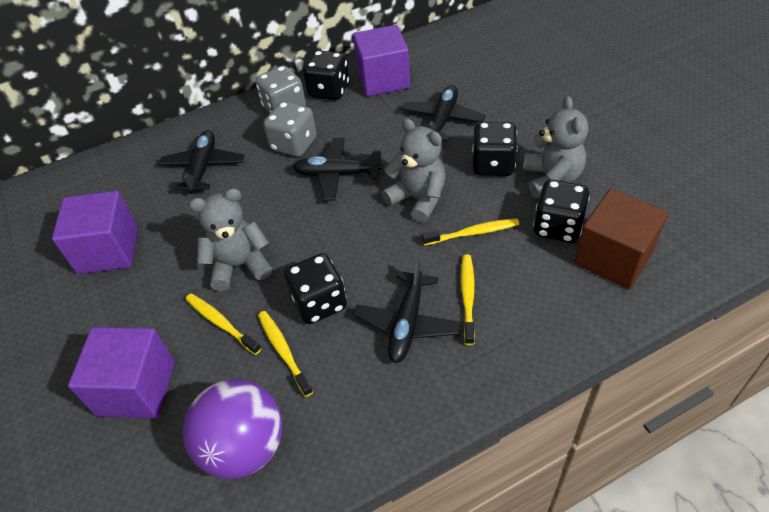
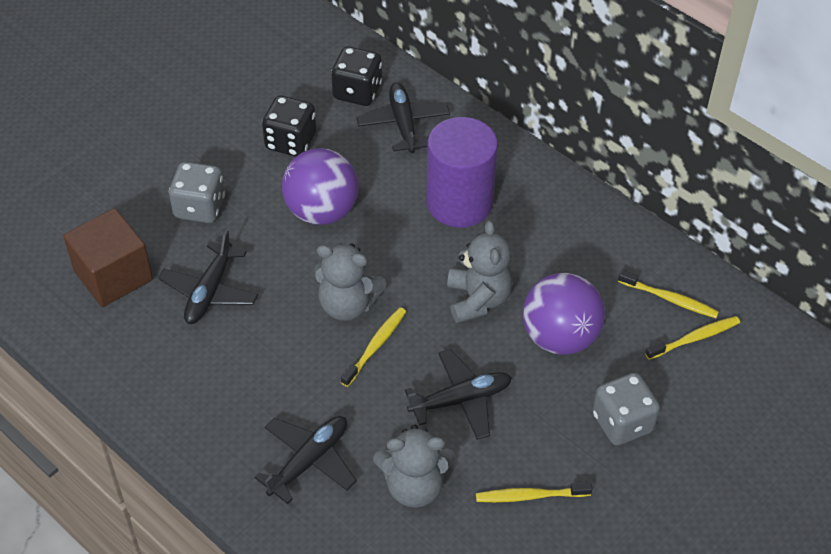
black dice: 4 -> 2
purple ball: 1 -> 2
purple cube: 3 -> 0
purple cylinder: 0 -> 1

